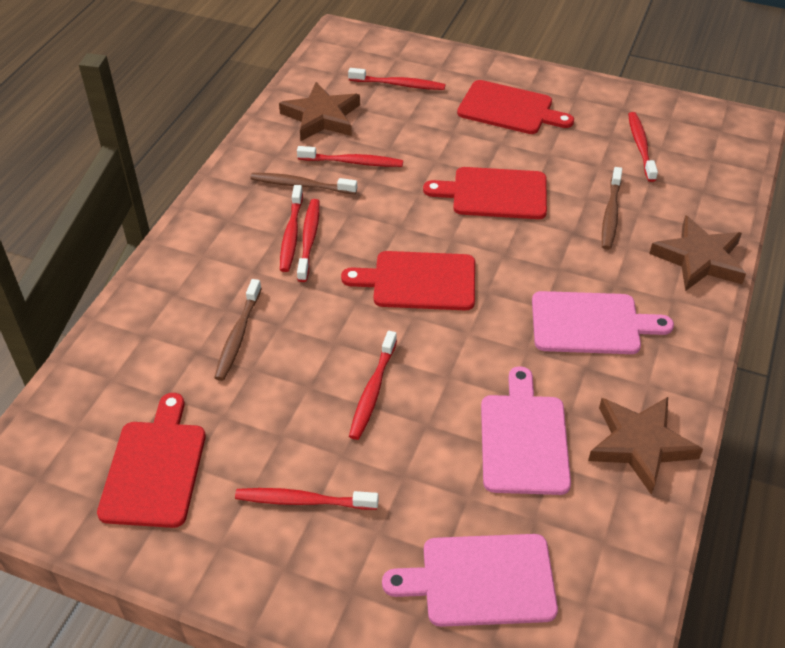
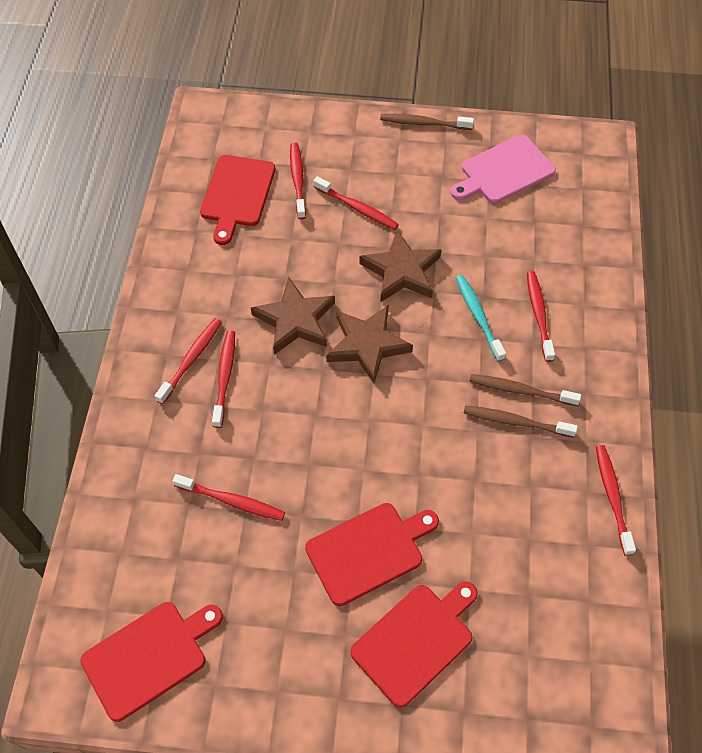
pink cutting board: 3 -> 1
turquoise toothbrush: 0 -> 1

